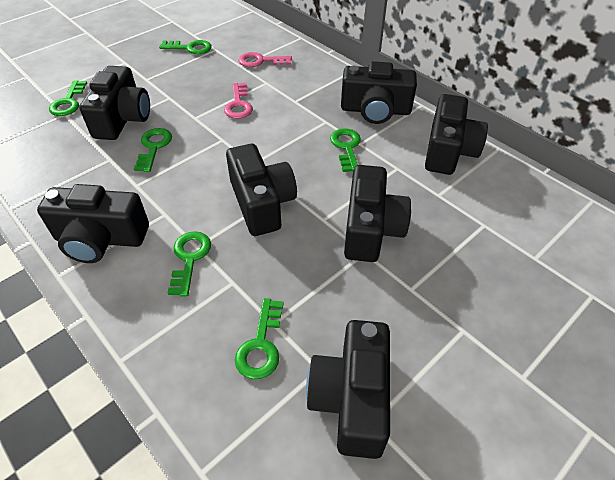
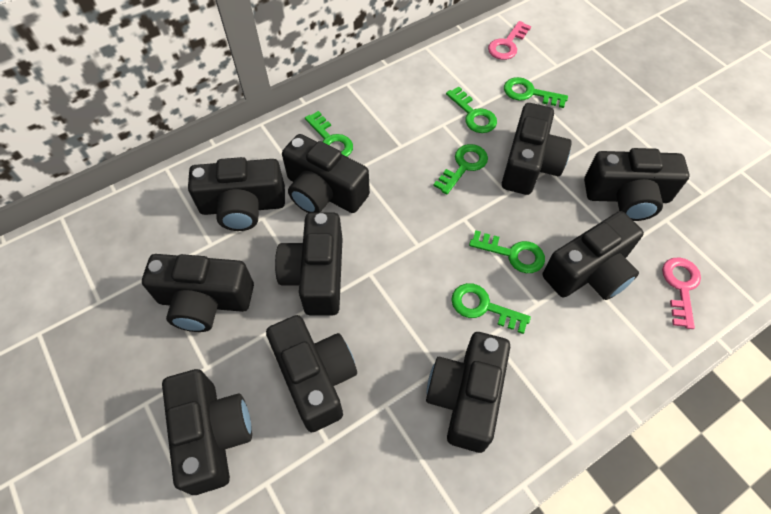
black camera: 7 -> 10

